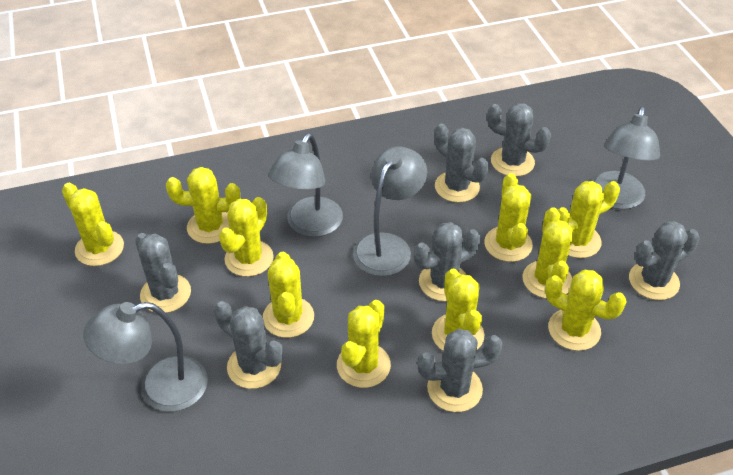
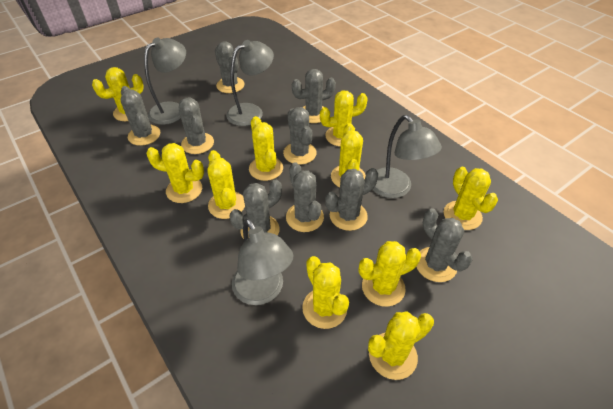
grey cactus: 7 -> 9

